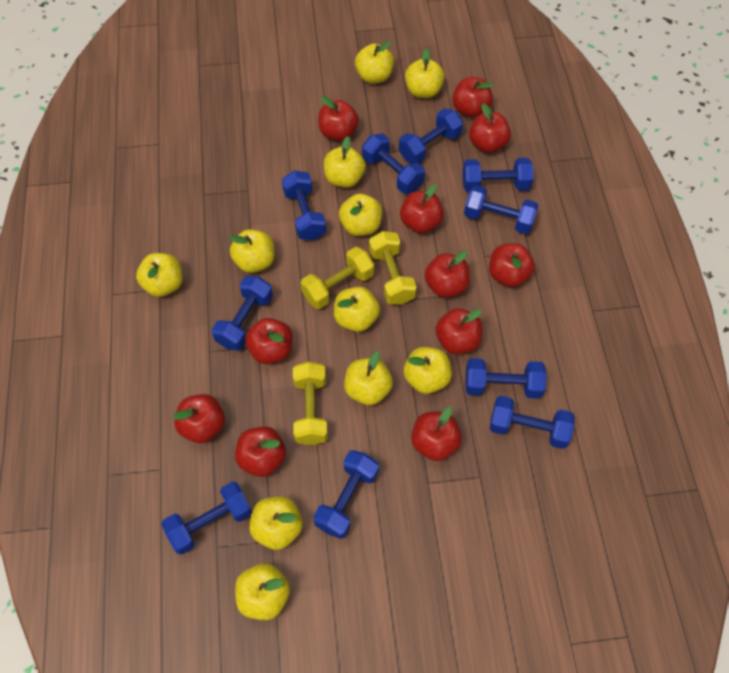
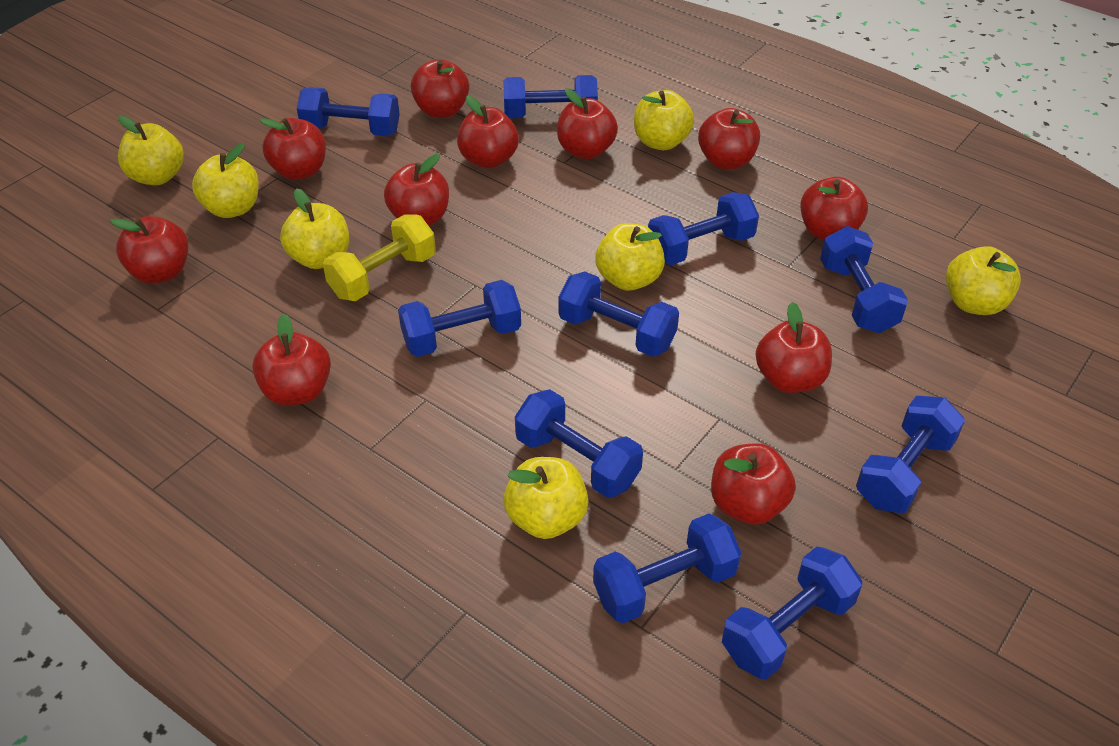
yellow apple: 11 -> 7
yellow dumbbell: 3 -> 1

